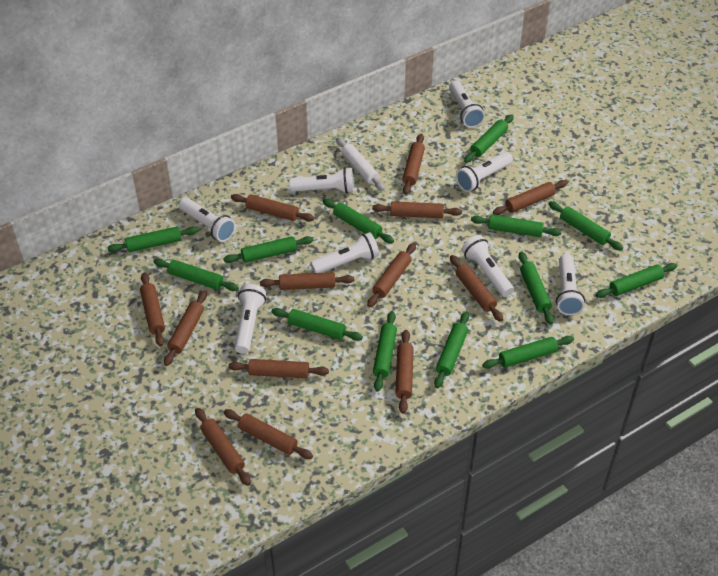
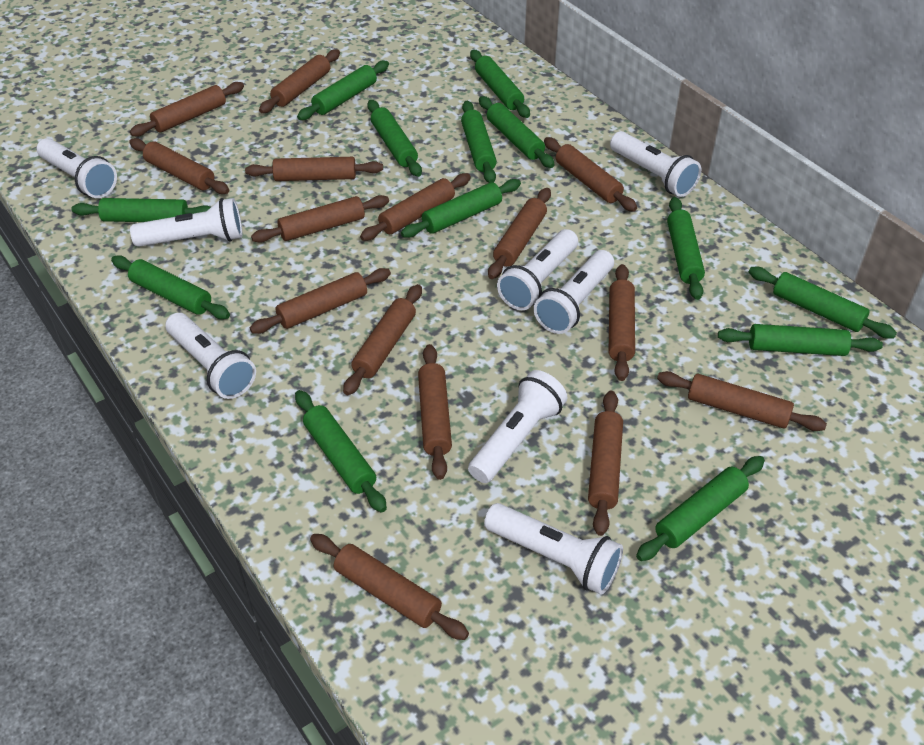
brown rolling pin: 13 -> 15
white rolling pin: 1 -> 0

